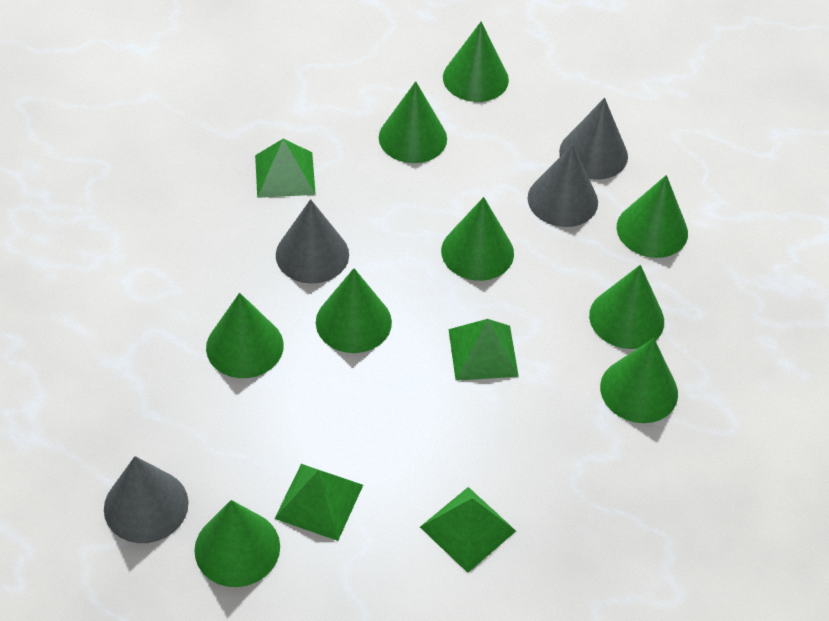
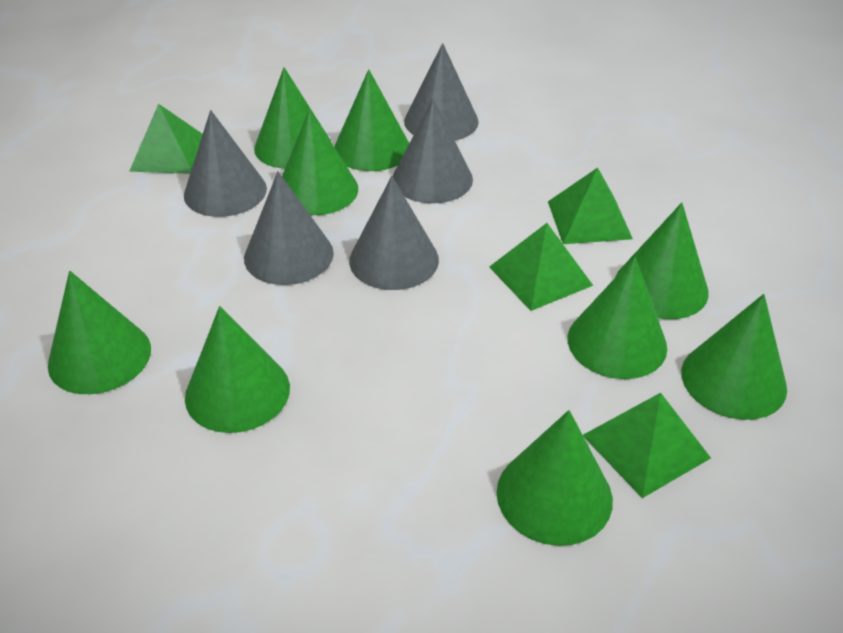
grey cone: 4 -> 5

